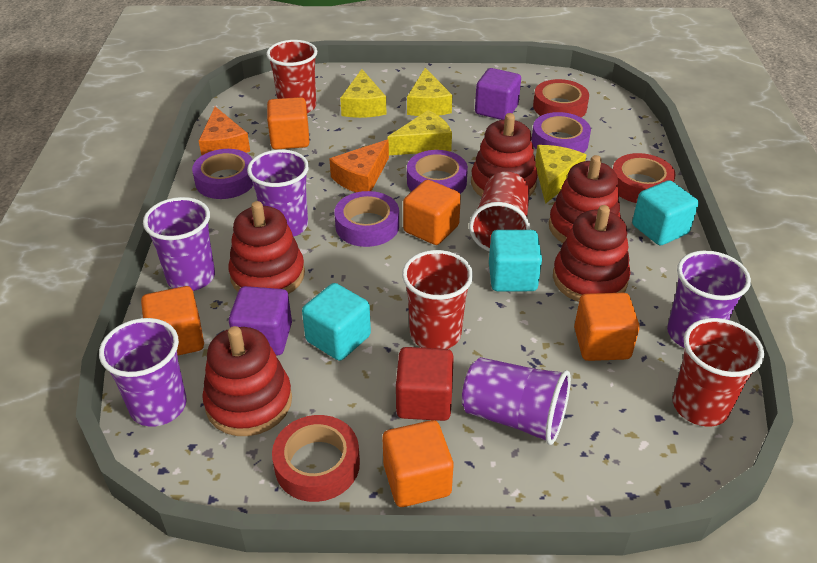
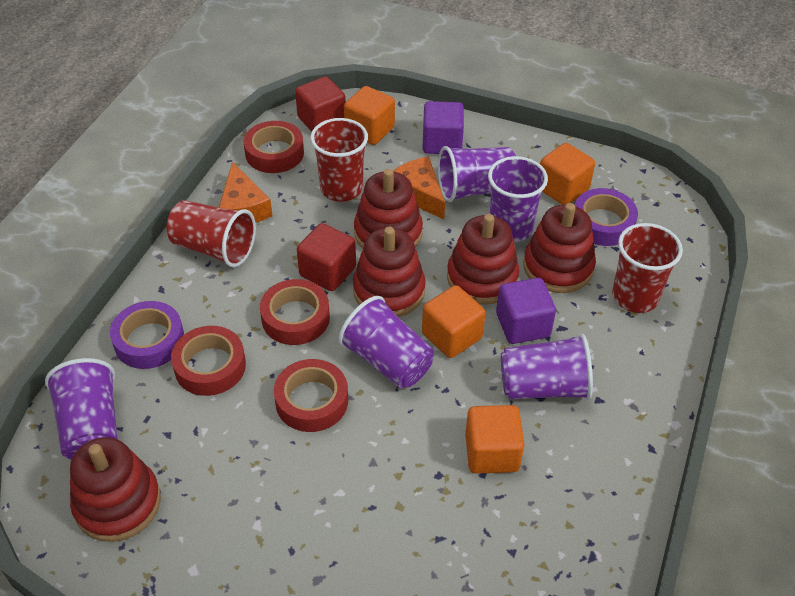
orange cube: 5 -> 4
purple tape: 4 -> 2
red cube: 1 -> 2
red cup: 4 -> 3
red tape: 3 -> 4
turquoise cube: 3 -> 0
yellow cheese: 4 -> 0

